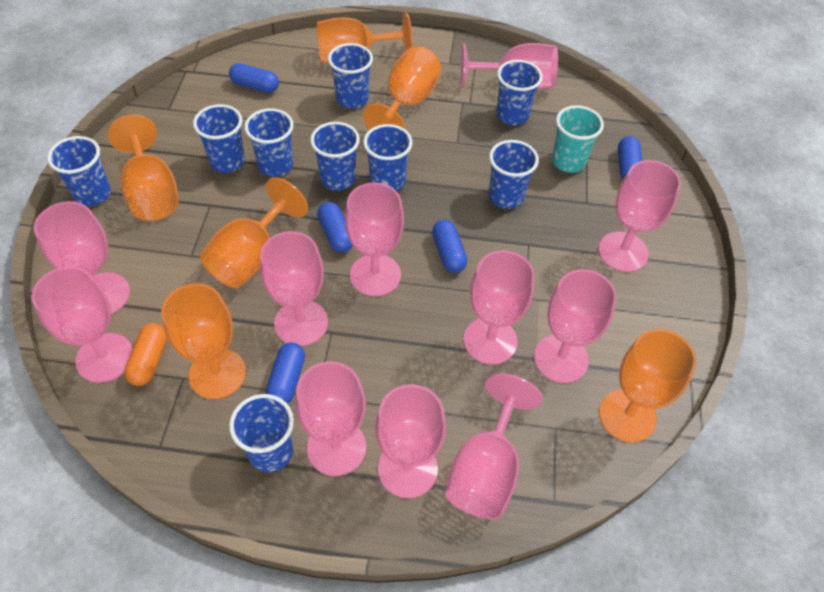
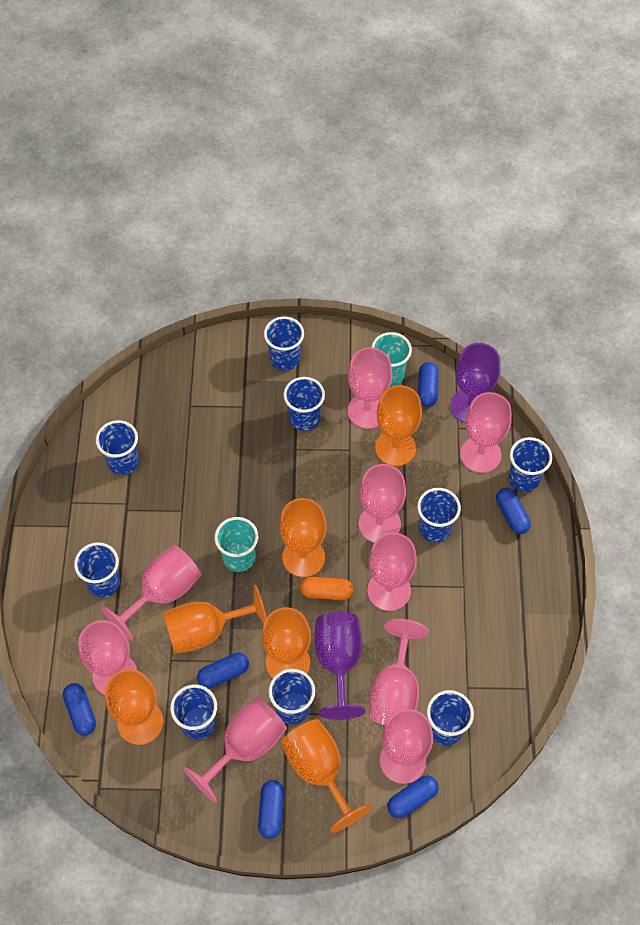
blue capsule: 5 -> 6
pink goblet: 11 -> 9
purple goblet: 0 -> 2
turquoise cup: 1 -> 2

